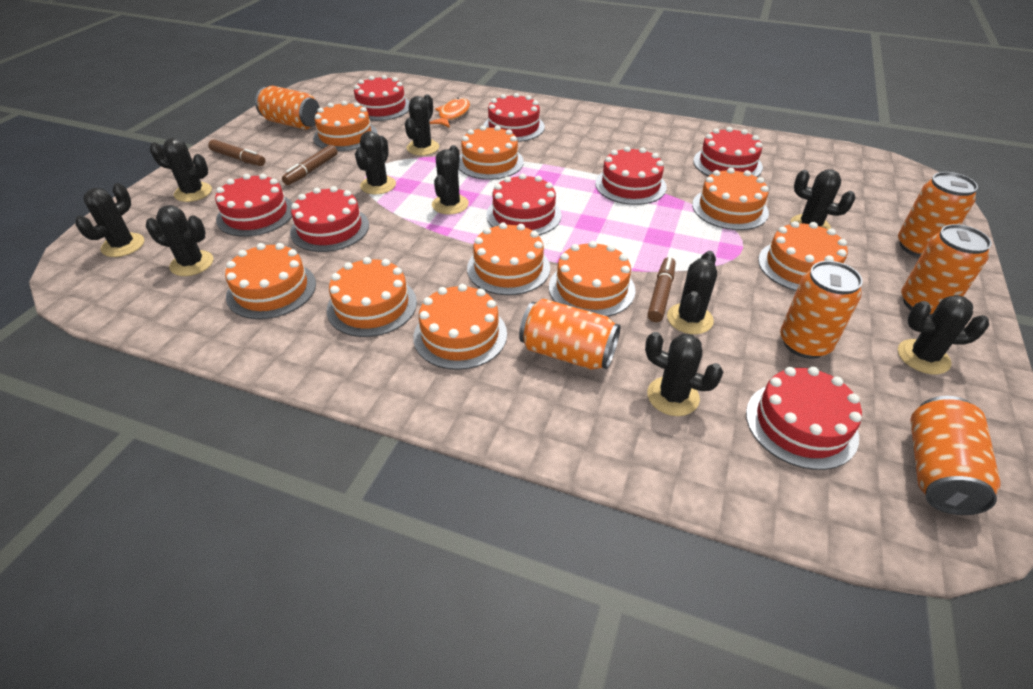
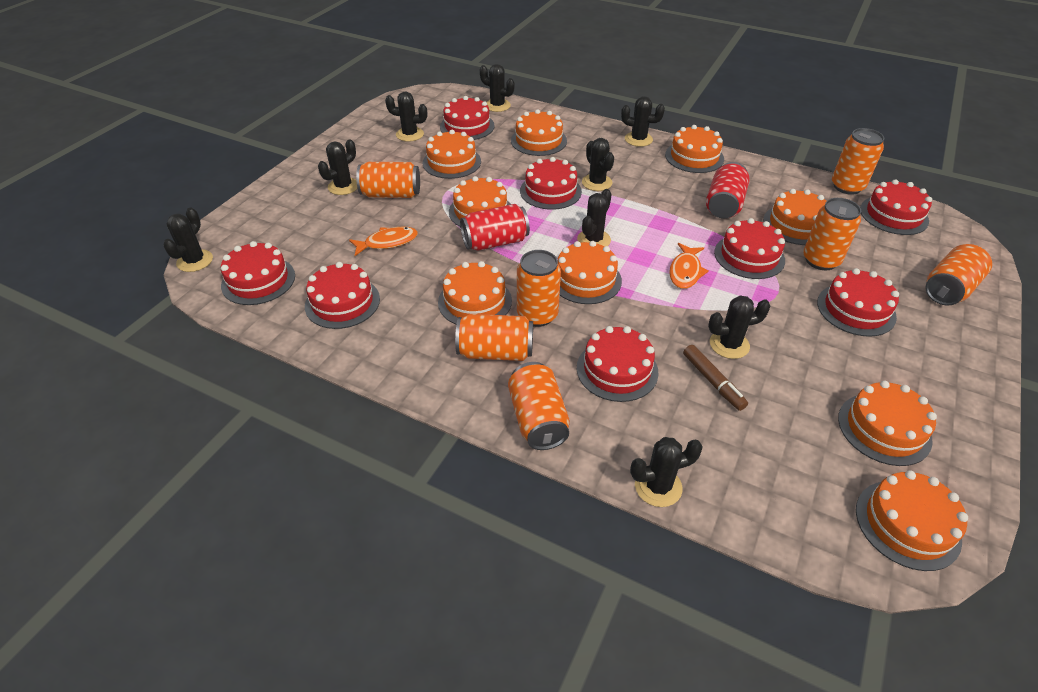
black cactus: 10 -> 9
brown marker: 3 -> 1
orange can: 6 -> 7
orange fish: 1 -> 2
red can: 0 -> 2

